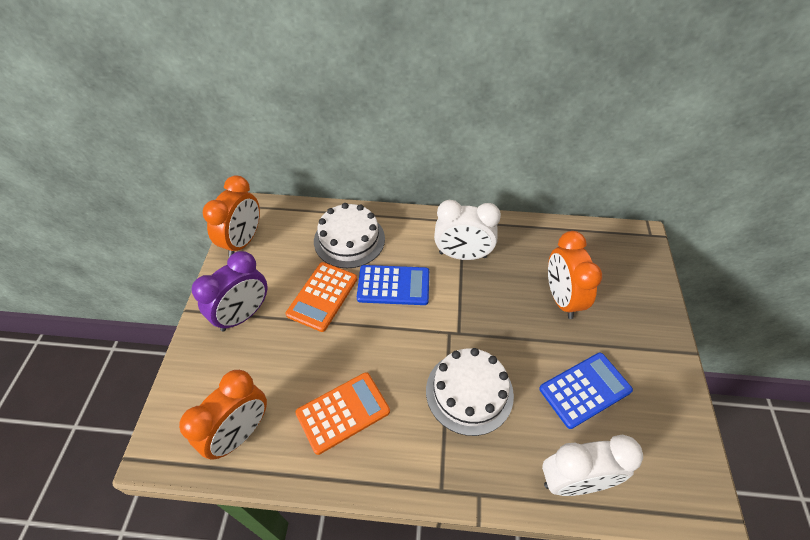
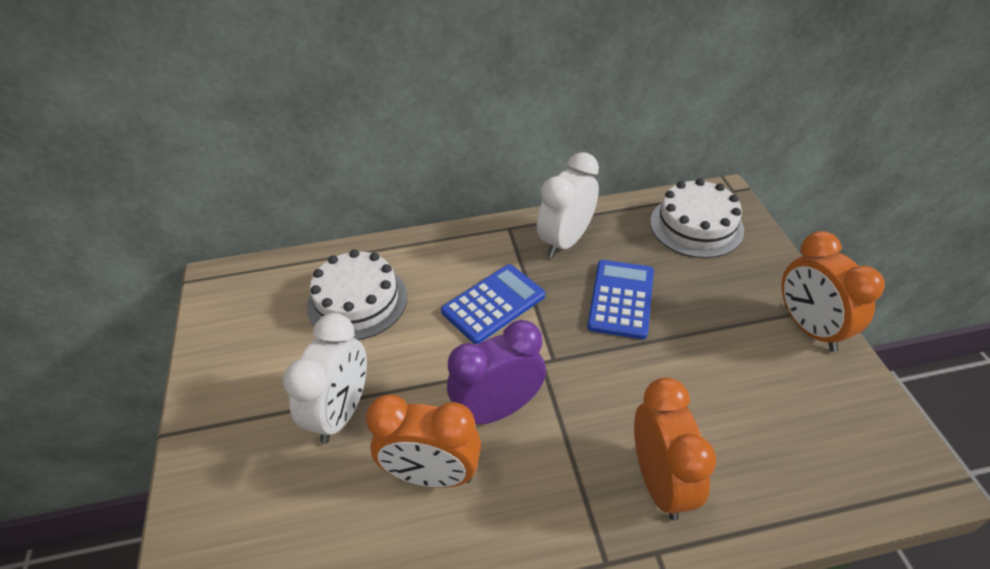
orange calculator: 2 -> 0

